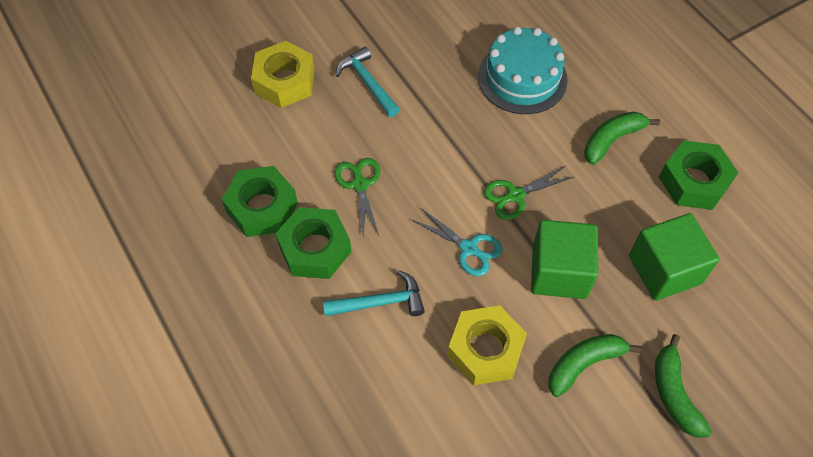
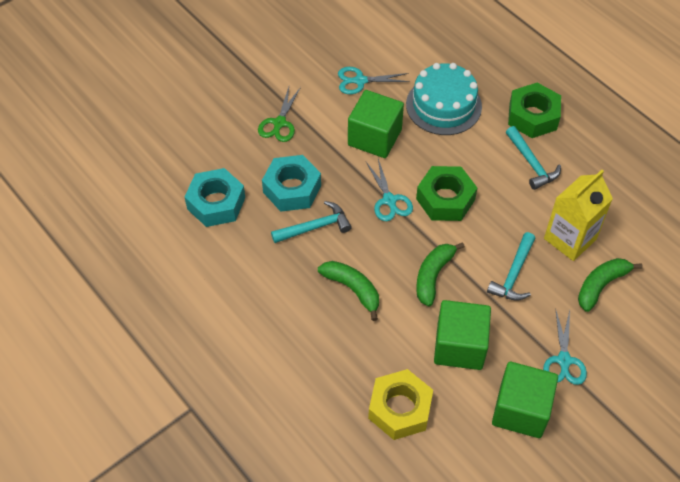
green cube: 2 -> 3
green nut: 3 -> 2
green scissors: 2 -> 1
turquoise hammer: 2 -> 3
turquoise nut: 0 -> 2
turquoise scissors: 1 -> 3
yellow carton: 0 -> 1
yellow nut: 2 -> 1

